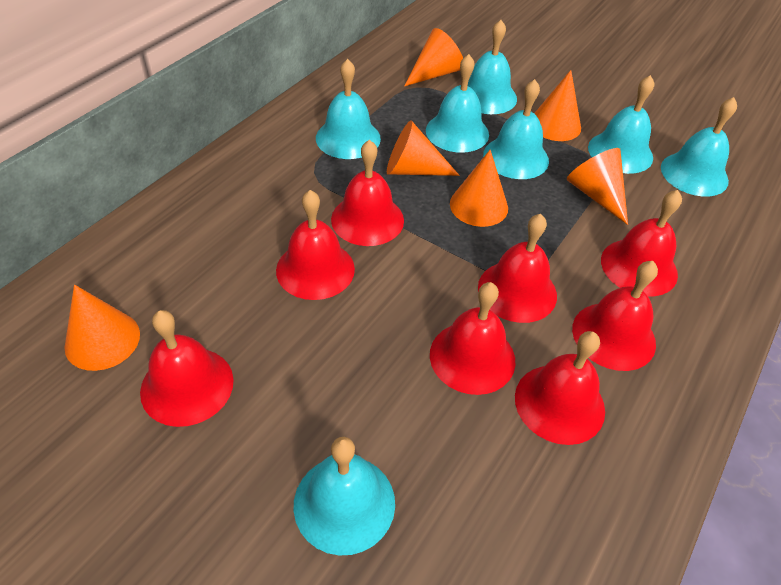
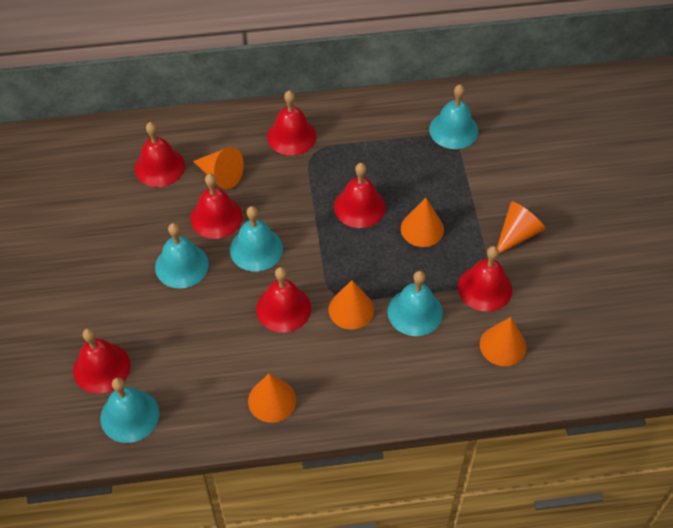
red bell: 8 -> 7
turquoise bell: 7 -> 5

